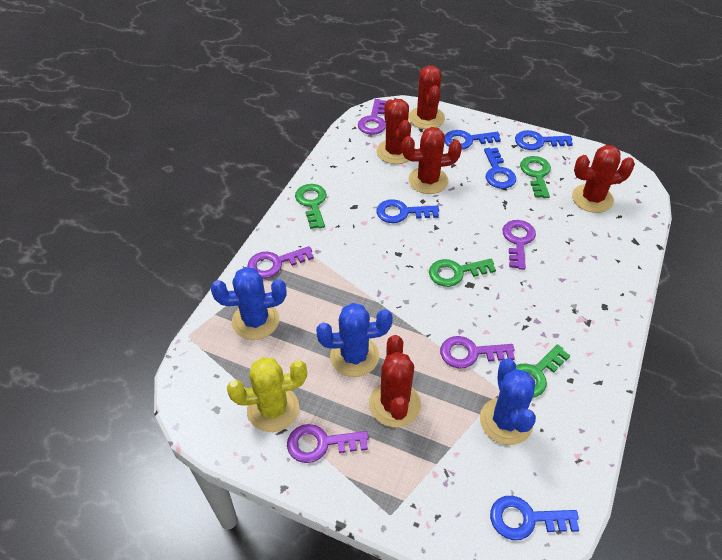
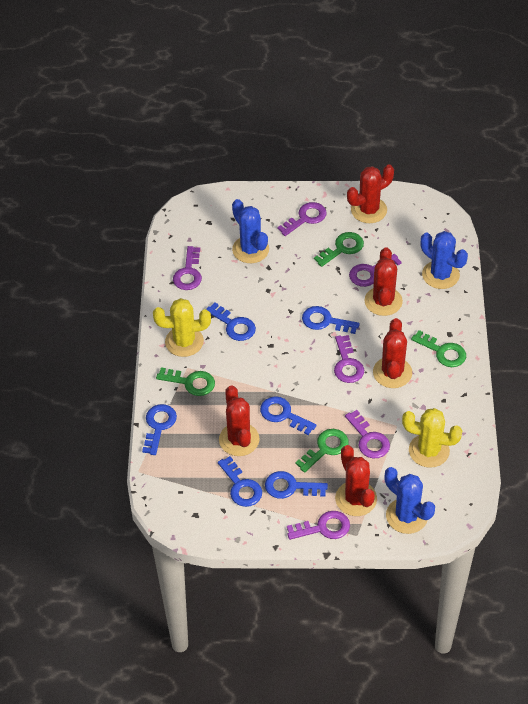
blue key: 5 -> 6
purple key: 5 -> 6
yellow cactus: 1 -> 2

